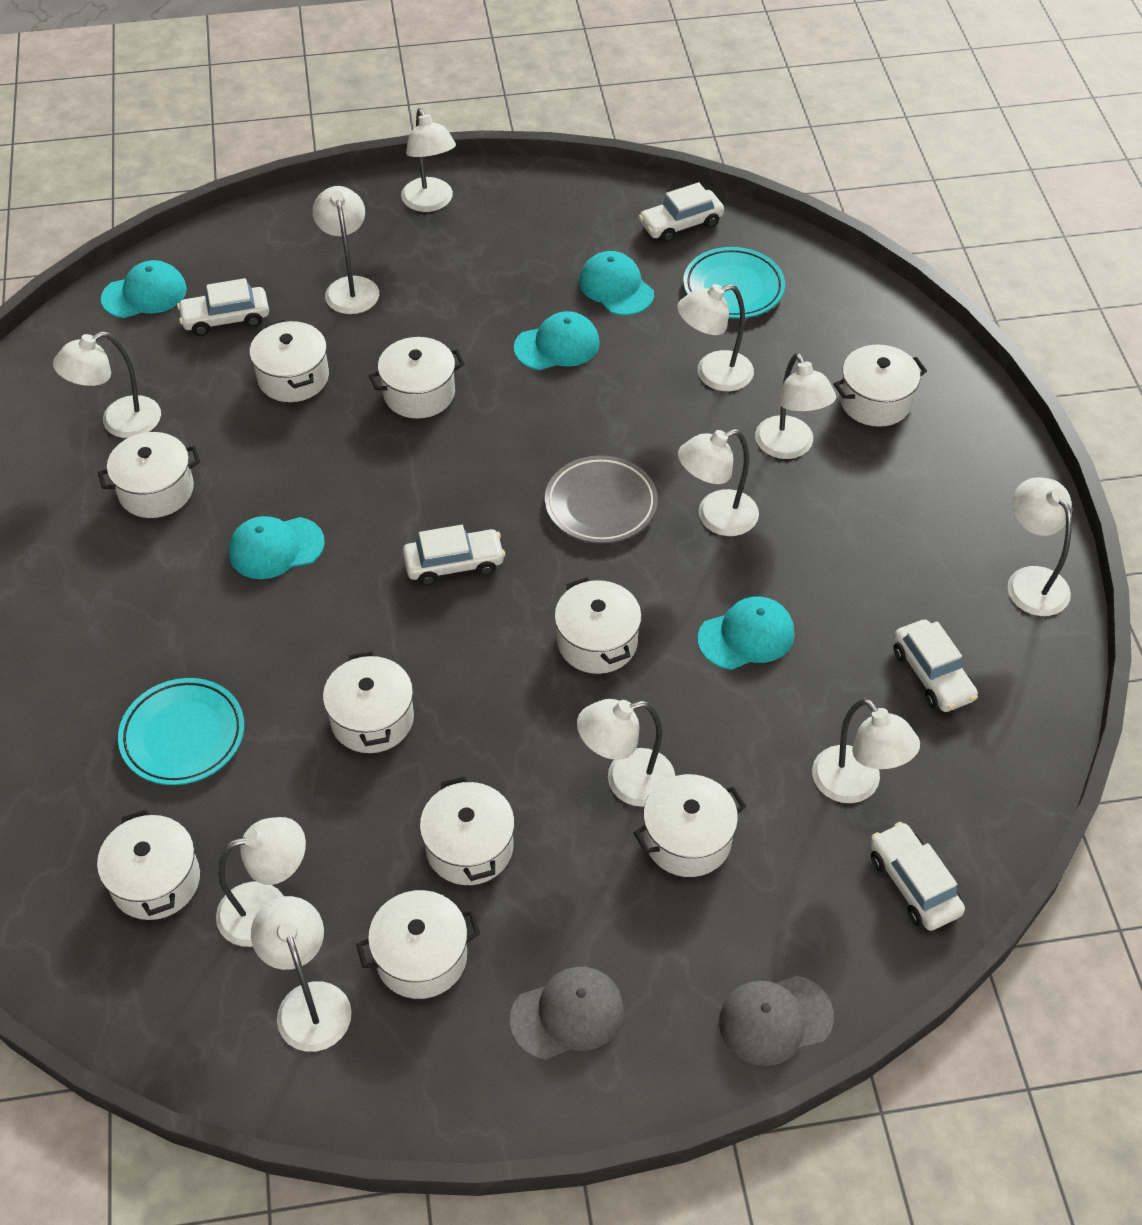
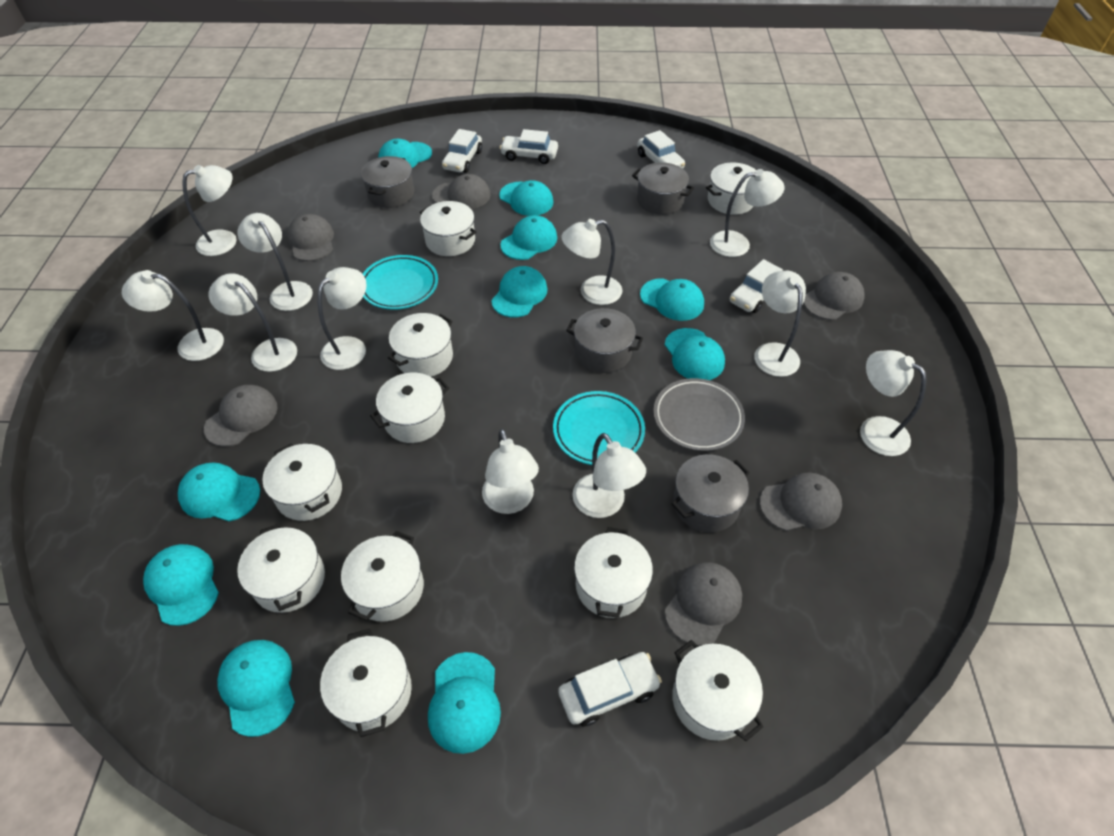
grey cap: 2 -> 6
grey pot: 0 -> 4
turquoise cap: 5 -> 10

